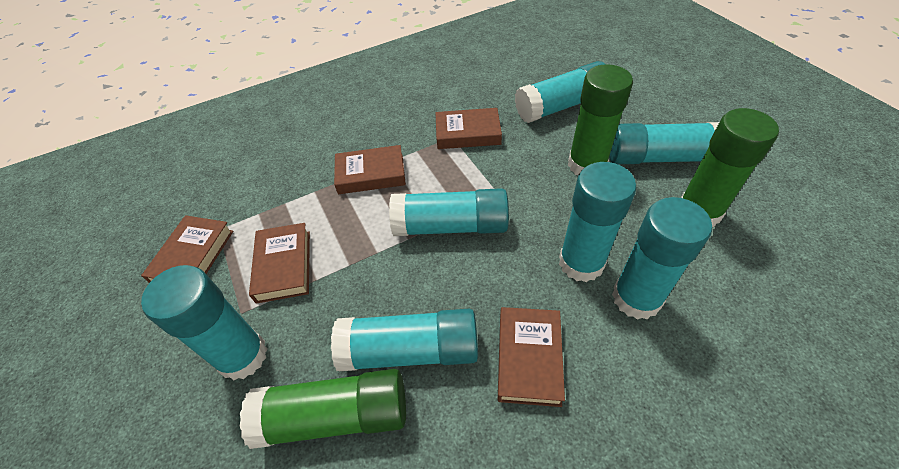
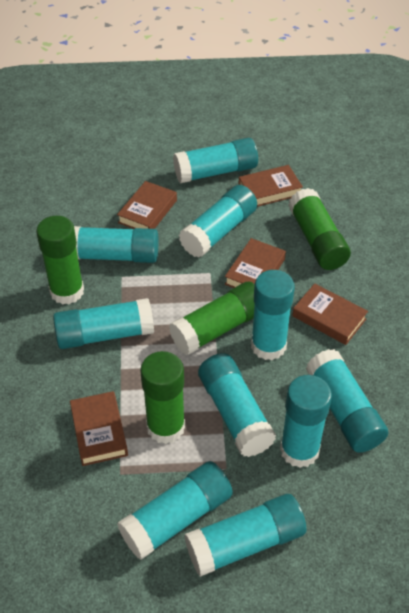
green glue stick: 3 -> 4
turquoise glue stick: 7 -> 10

